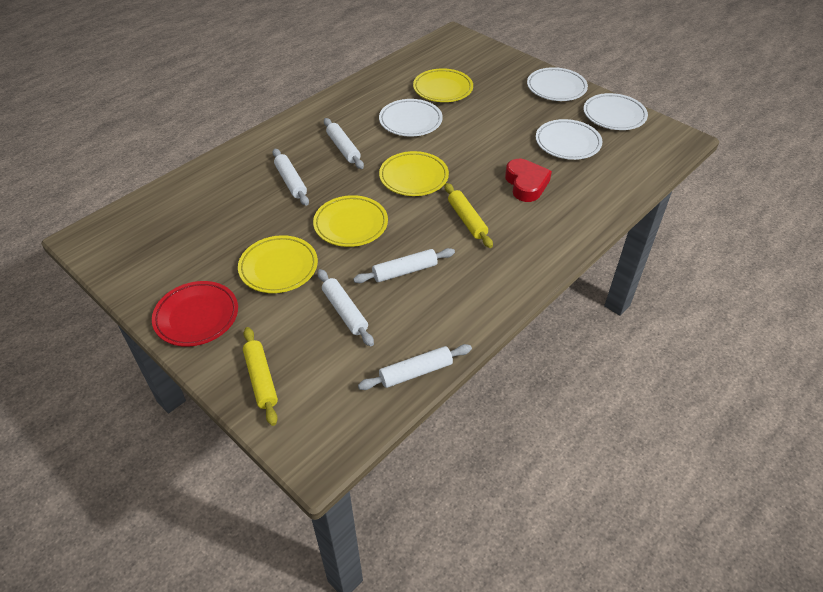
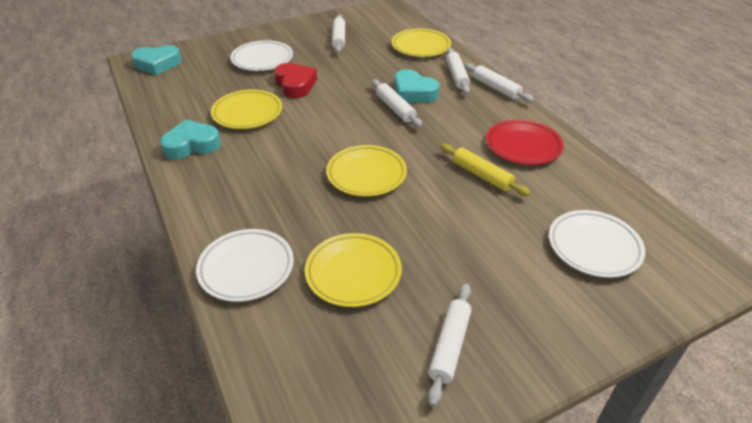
turquoise heart: 0 -> 3
white plate: 4 -> 3
yellow rolling pin: 2 -> 1

